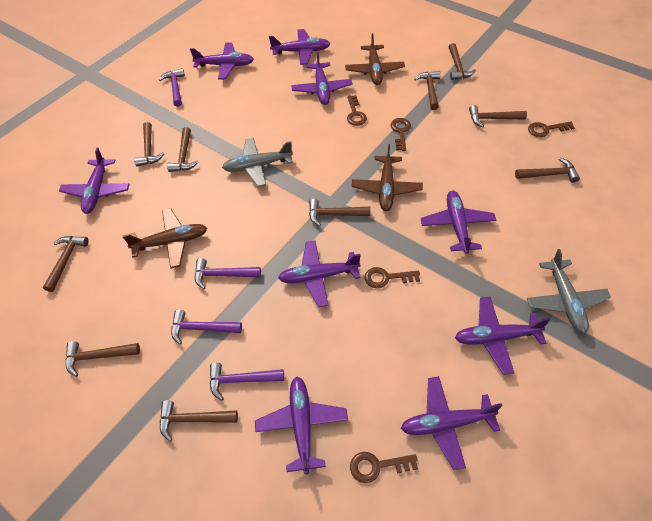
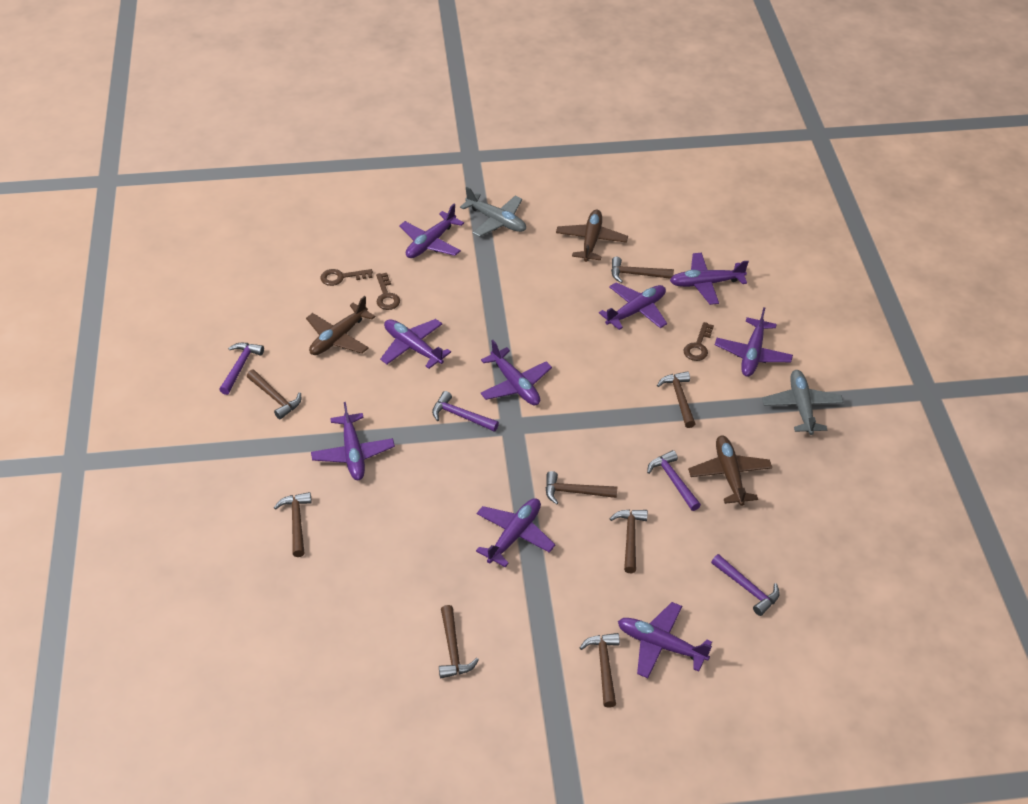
brown hammer: 10 -> 8
brown key: 5 -> 3

